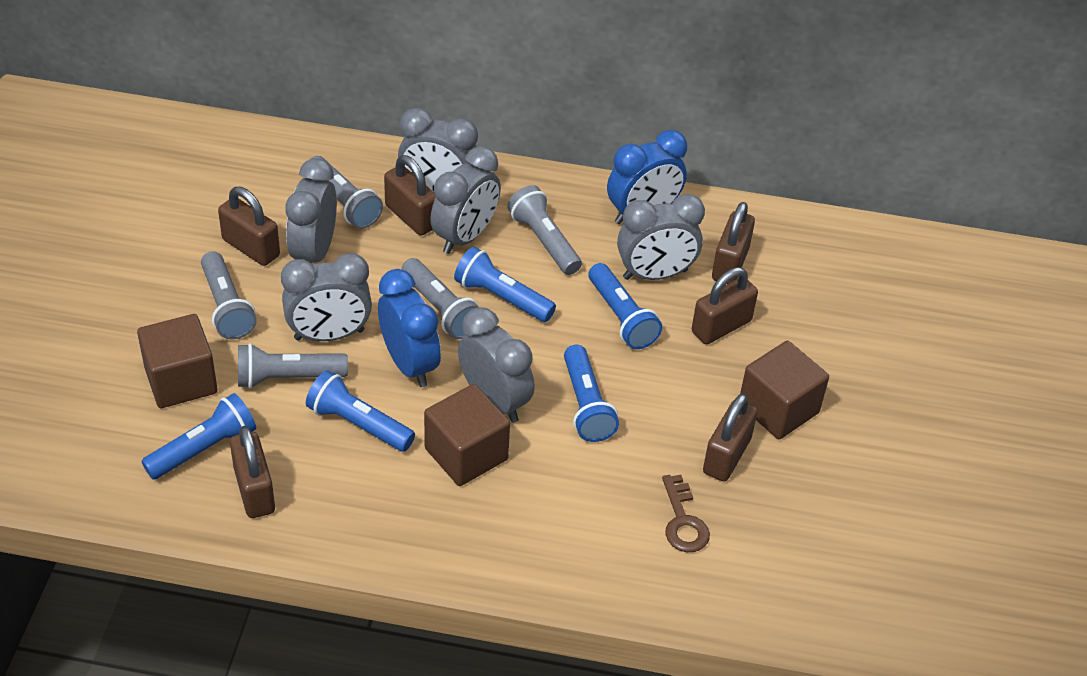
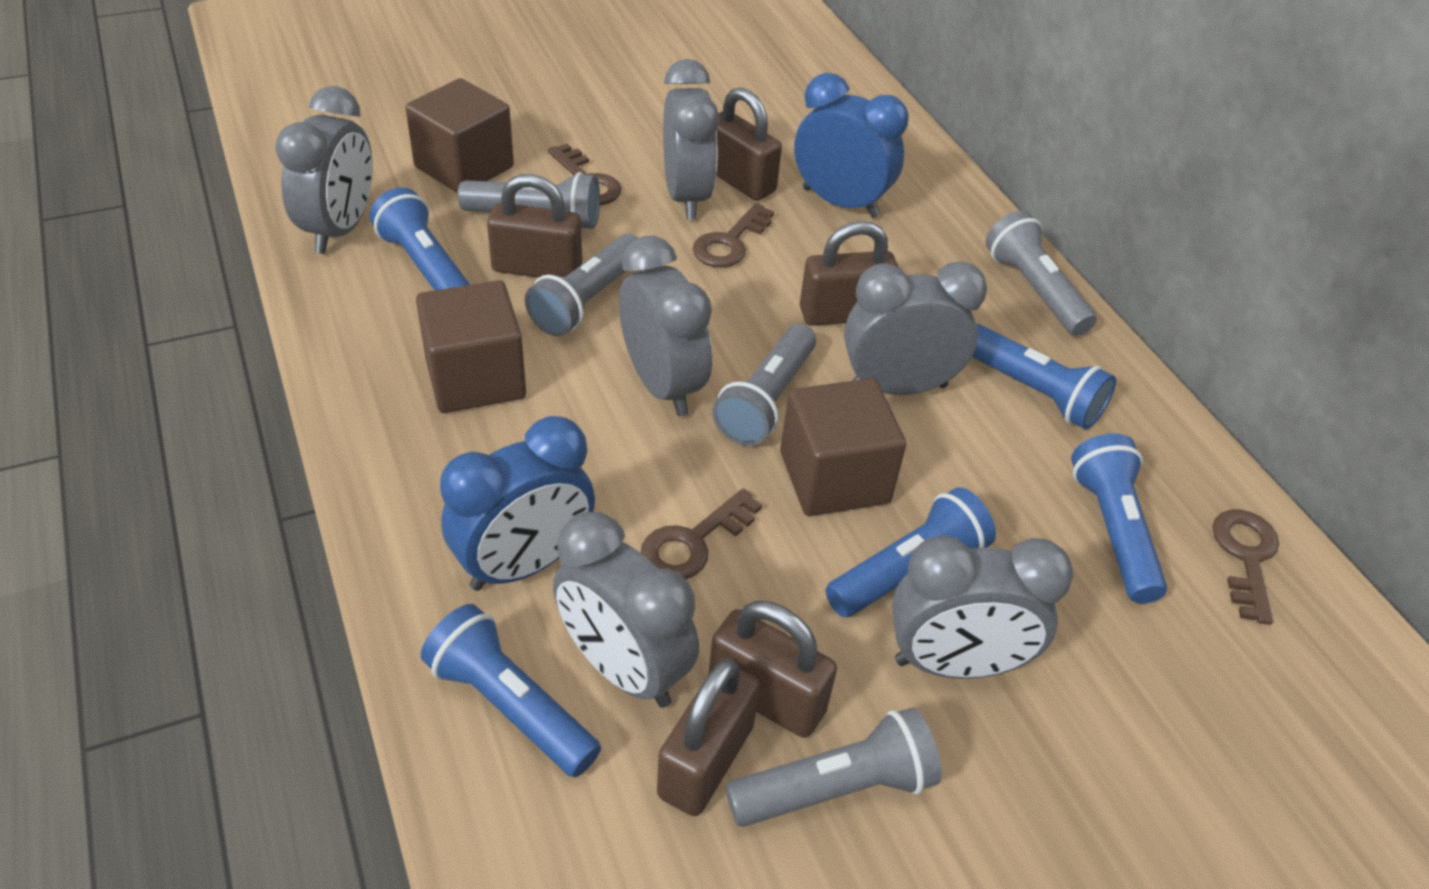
brown key: 1 -> 4
brown padlock: 6 -> 5

